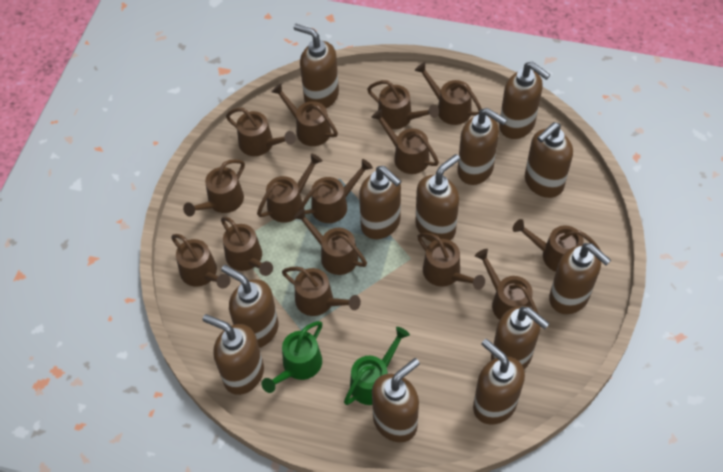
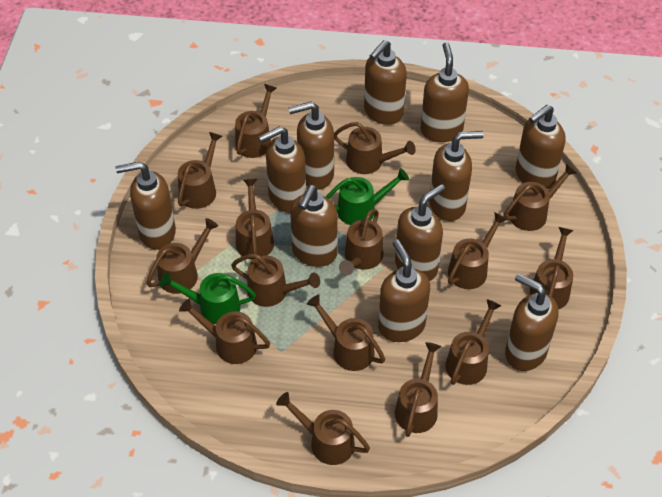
brown soap dispenser: 12 -> 11

